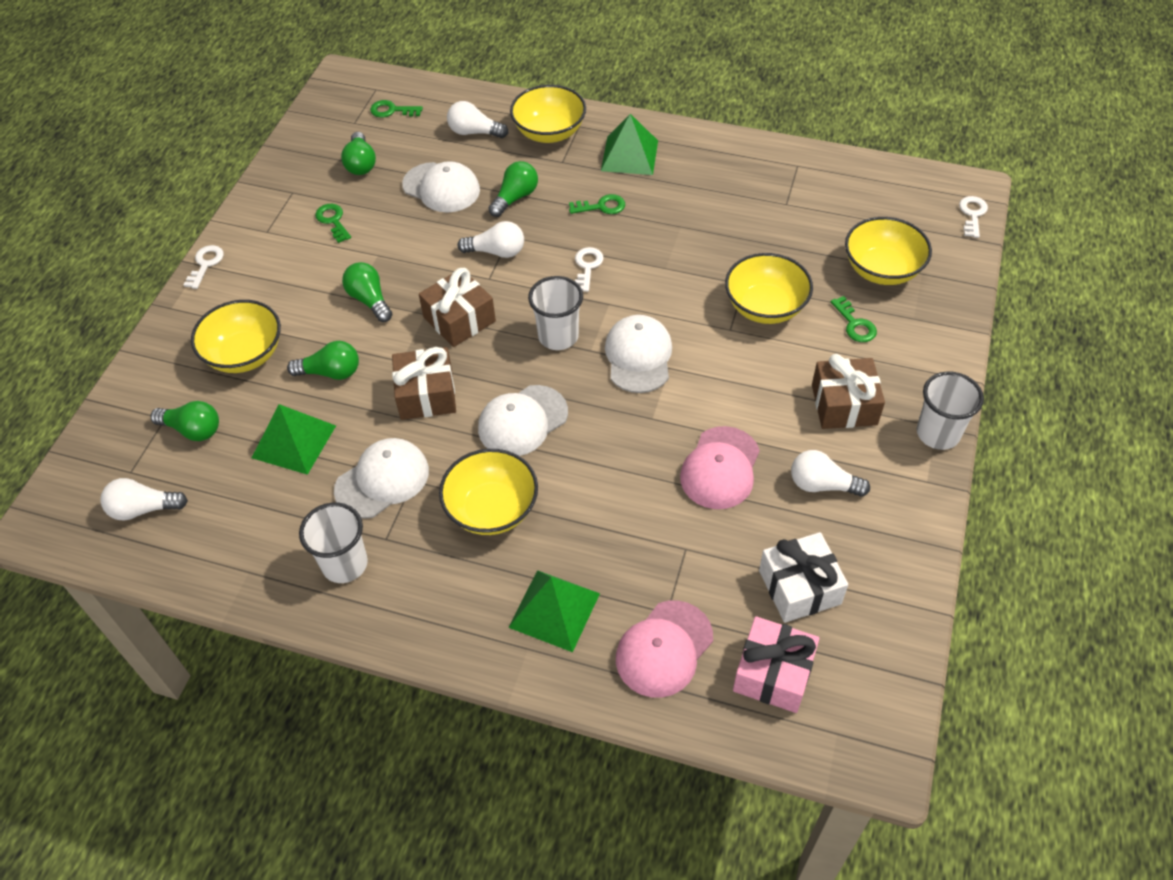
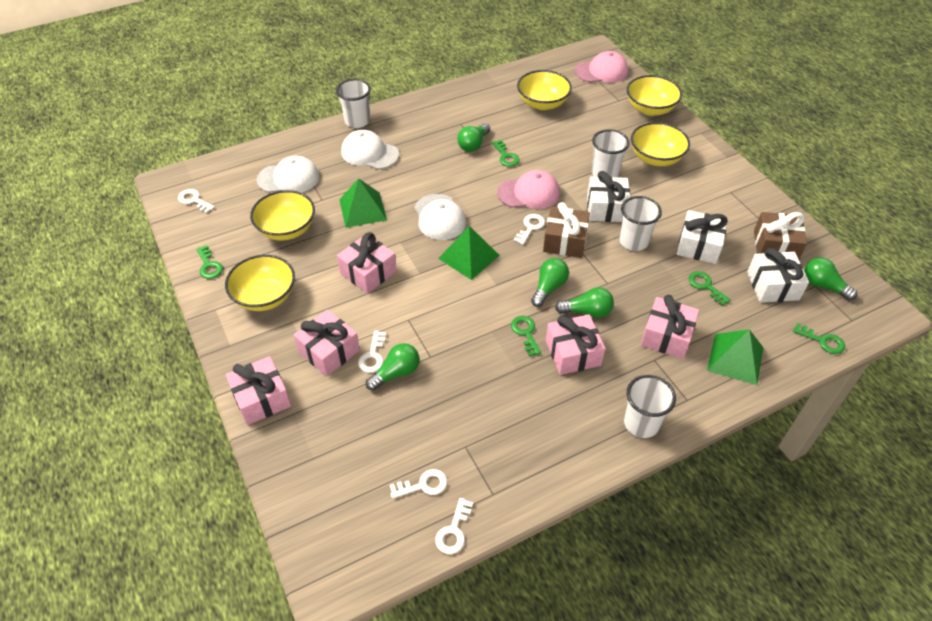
brown gift: 3 -> 2
green key: 4 -> 5
pink gift: 1 -> 5
white cap: 4 -> 3
white cup: 3 -> 4
white gift: 1 -> 3
white key: 3 -> 5
white light bulb: 4 -> 0

